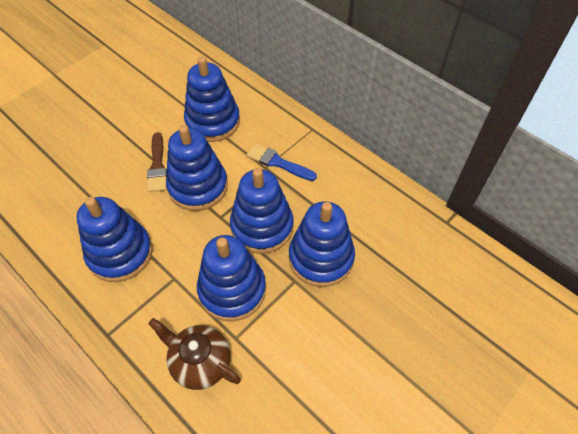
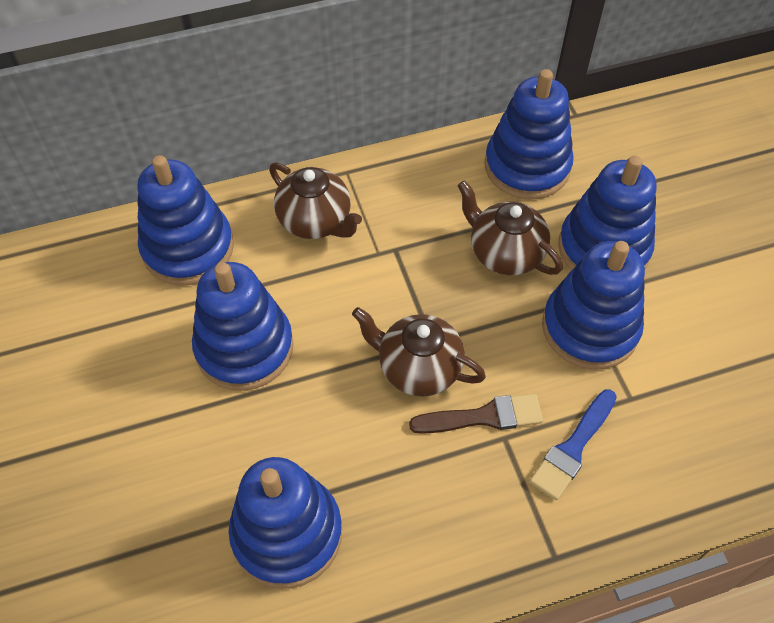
brown teapot: 1 -> 3

